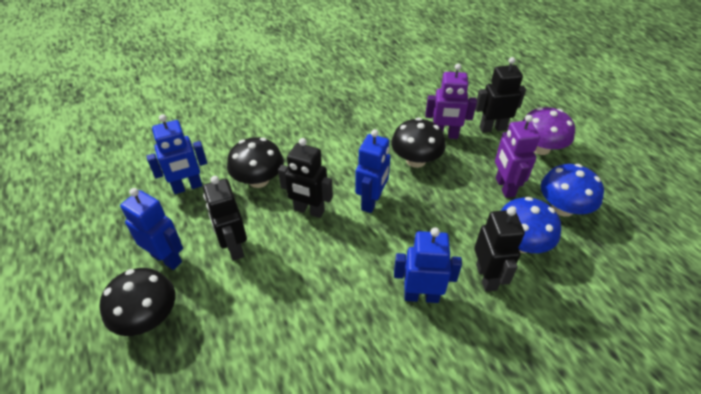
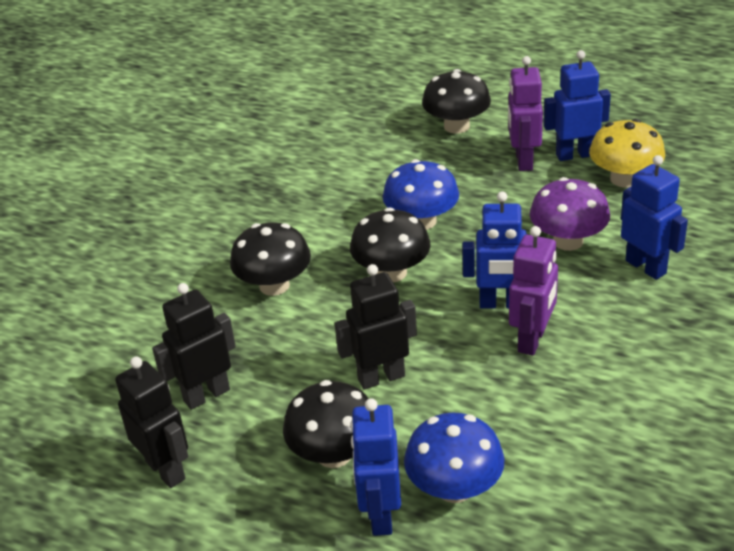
black mushroom: 3 -> 4
black robot: 4 -> 3
yellow mushroom: 0 -> 1

